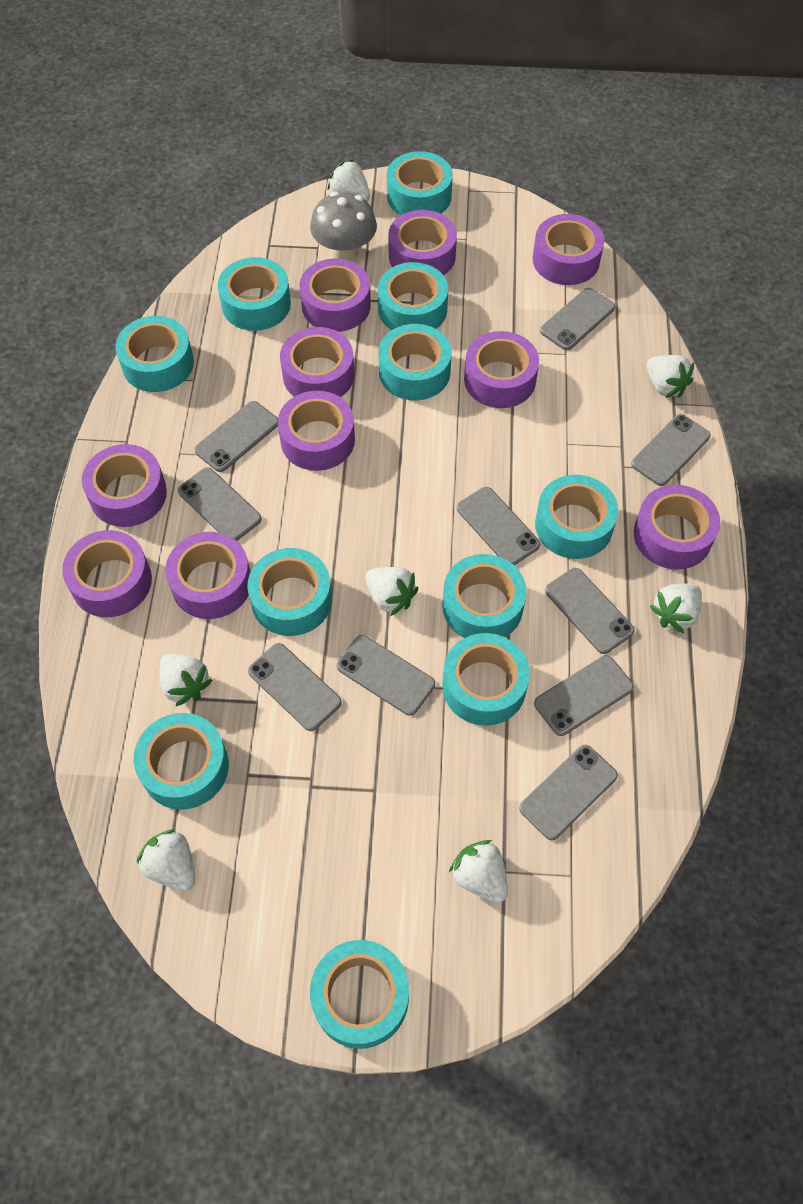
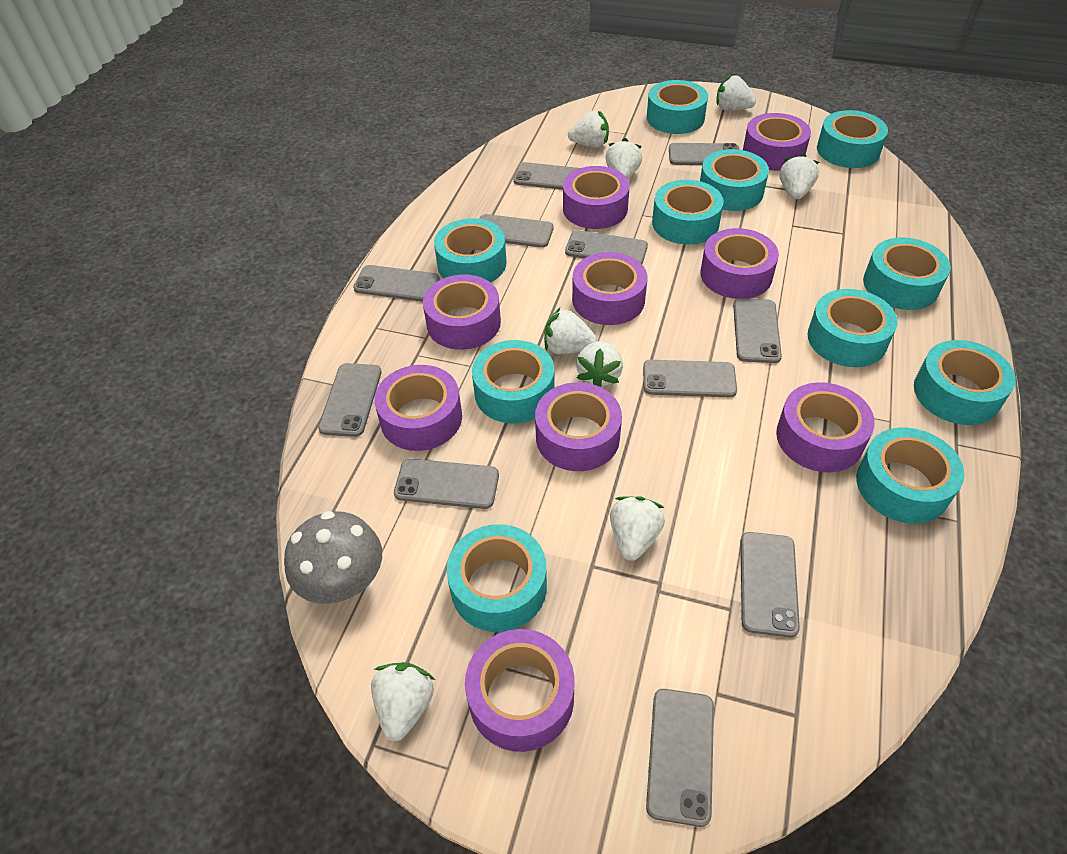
grey phone: 10 -> 11
purple tape: 10 -> 9
white strawberry: 7 -> 8

